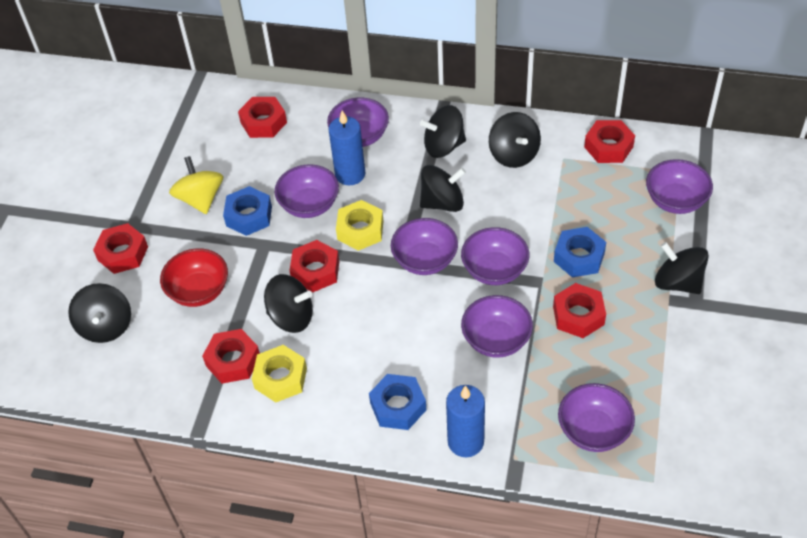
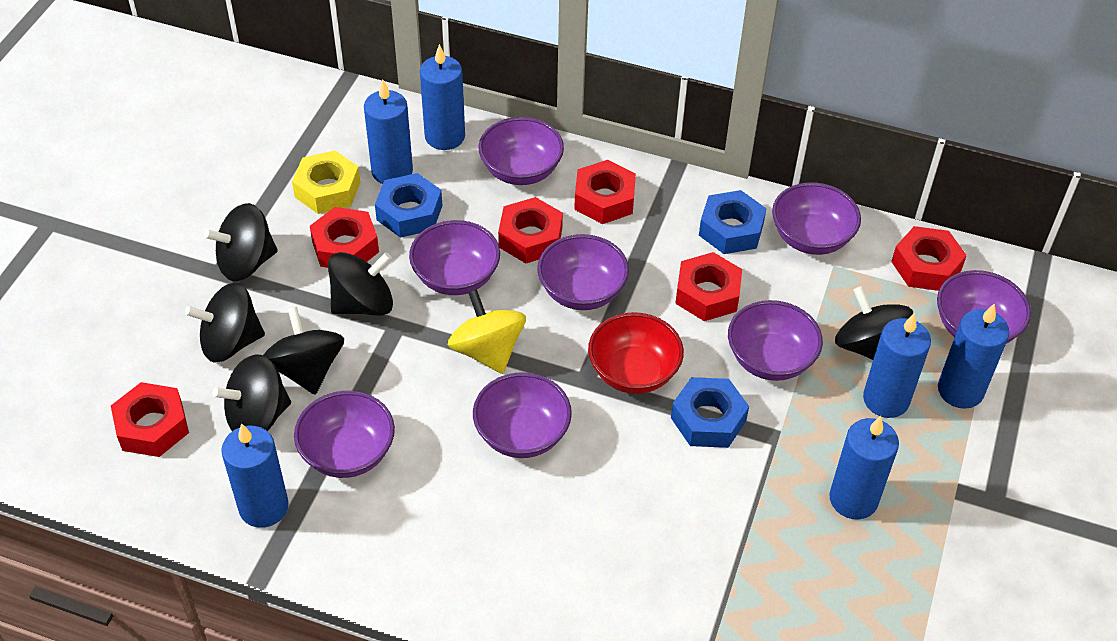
blue candle: 2 -> 6
purple bowl: 7 -> 8
yellow nut: 2 -> 1

